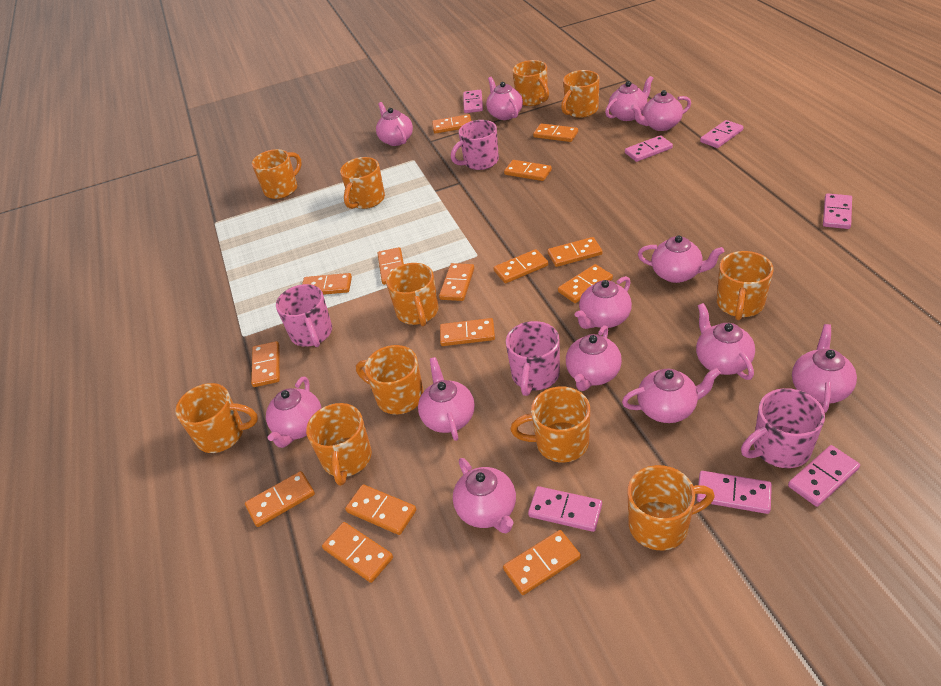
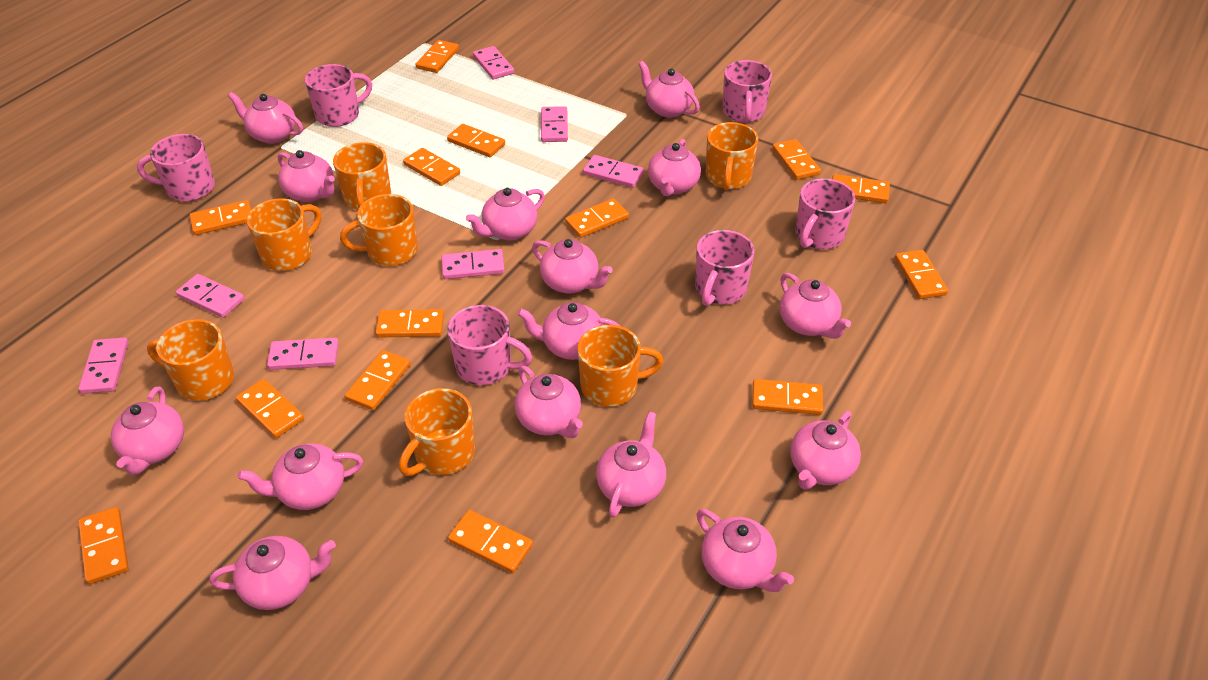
orange domino: 15 -> 14
orange mug: 11 -> 7
pink mug: 4 -> 6
pink teapot: 13 -> 15

